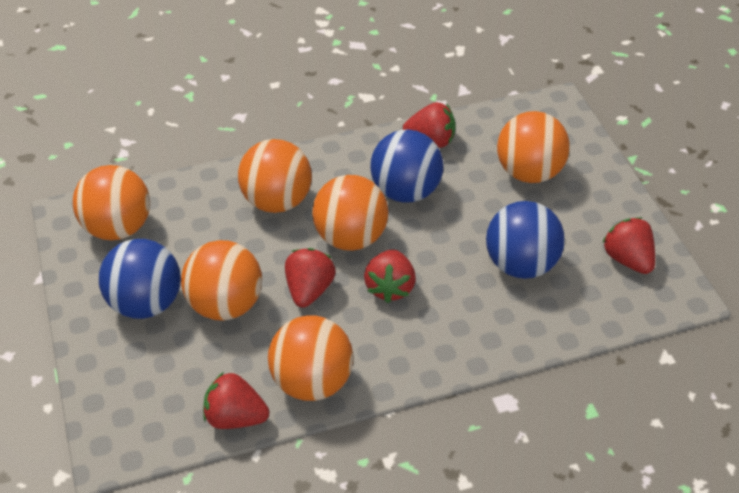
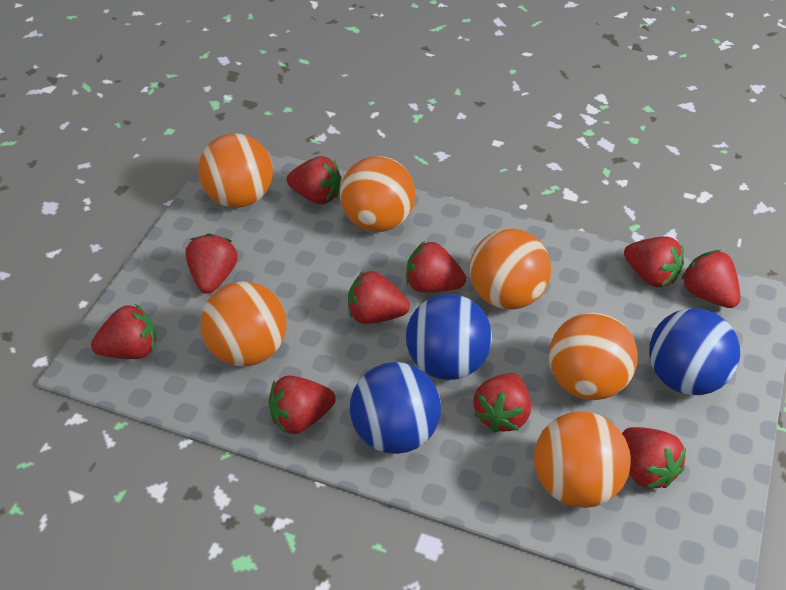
red strawberry: 5 -> 10

